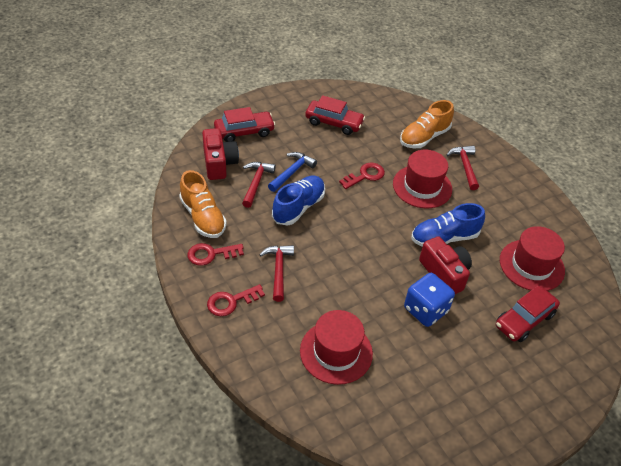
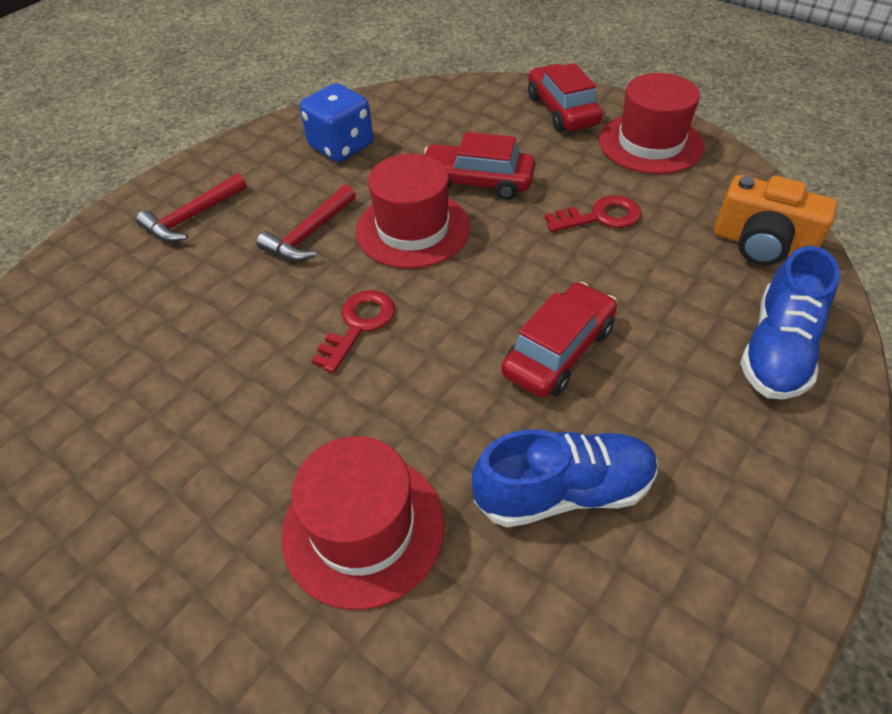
blue hammer: 1 -> 0
orange camera: 0 -> 1
orange shoe: 2 -> 0
red camera: 2 -> 0
red hammer: 3 -> 2
red key: 3 -> 2

